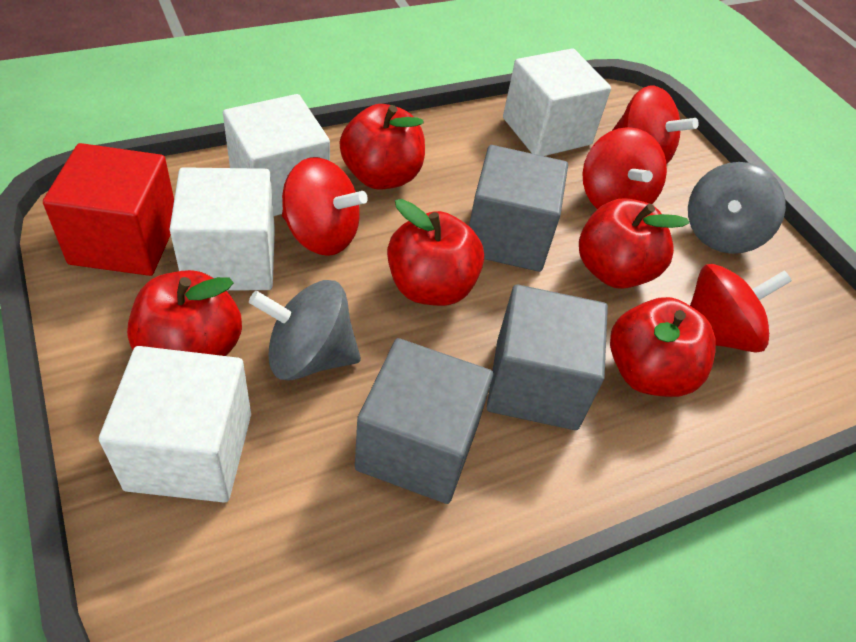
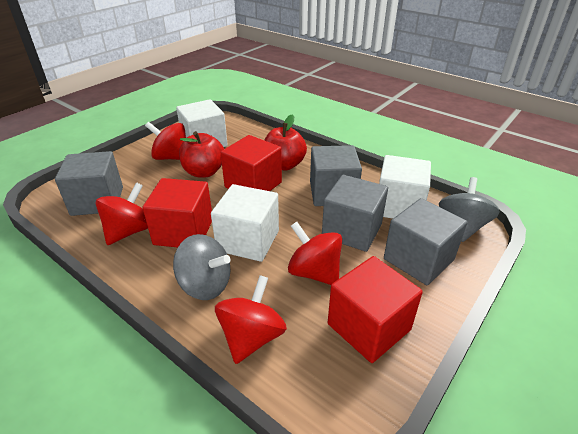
grey cube: 3 -> 4
red apple: 5 -> 2
red cube: 1 -> 3
white cube: 4 -> 3

